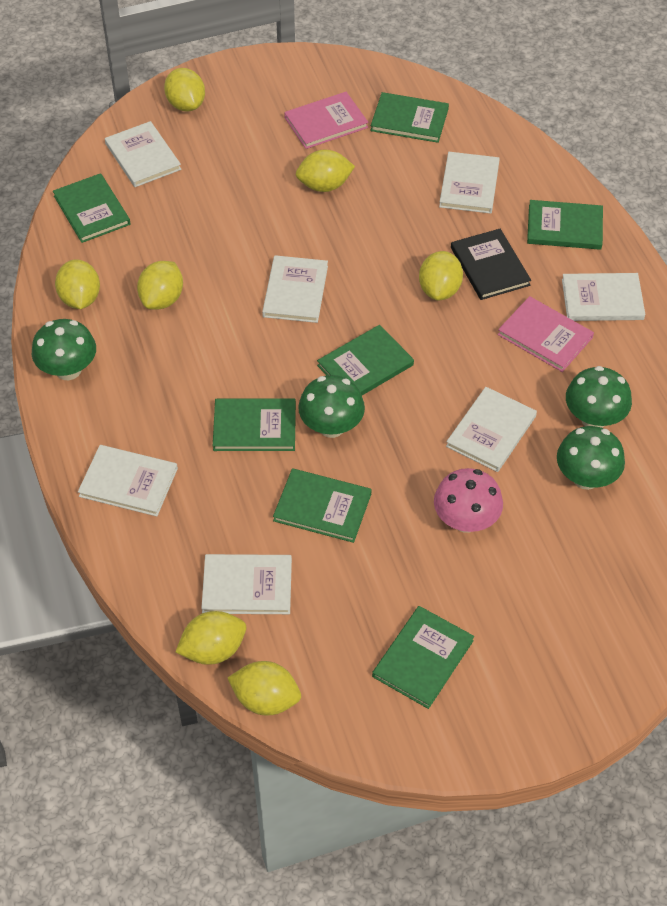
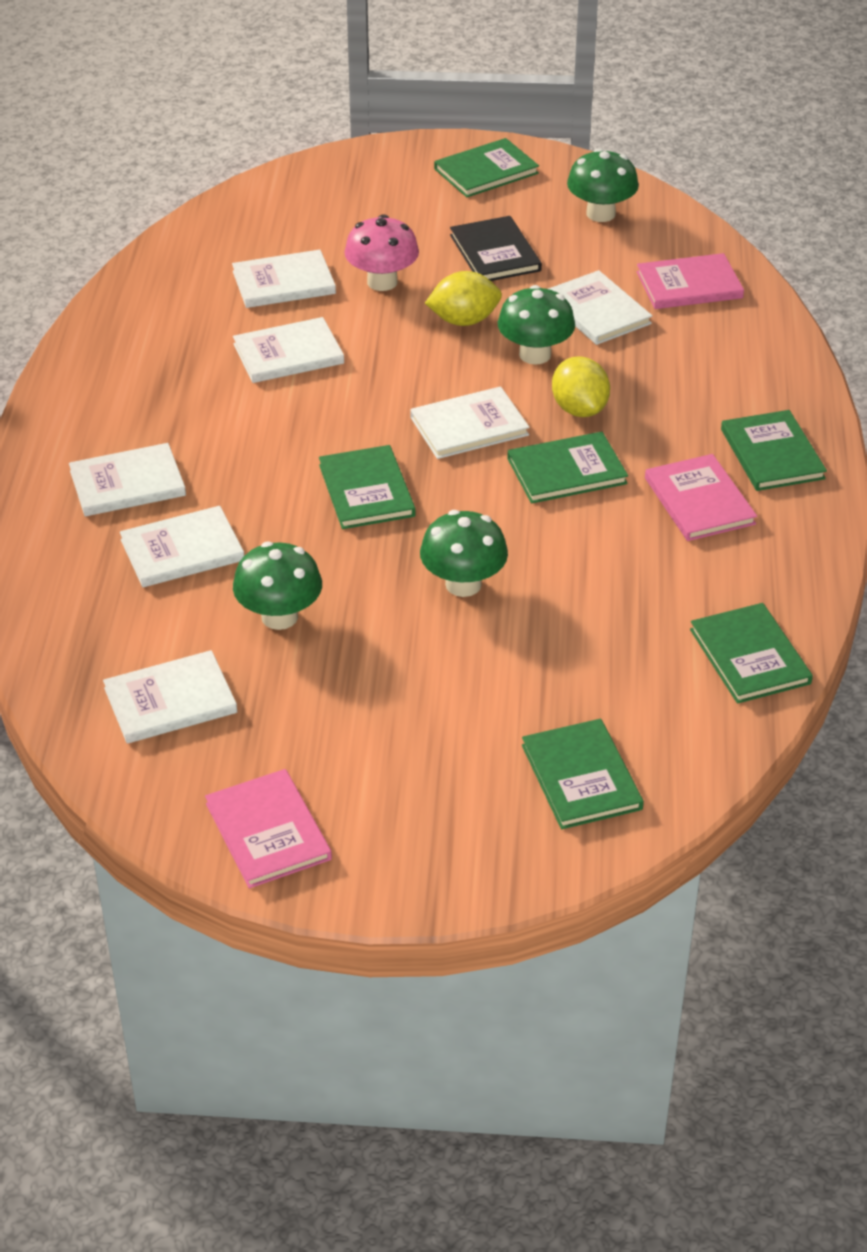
green book: 7 -> 6
pink book: 2 -> 3
yellow lemon: 7 -> 2

